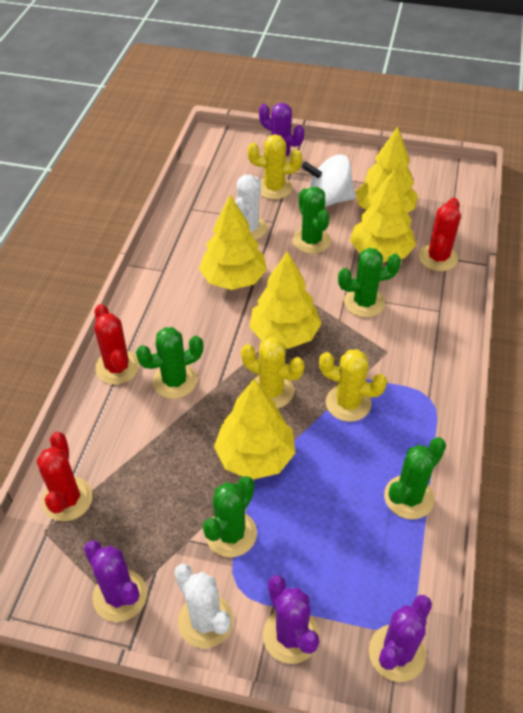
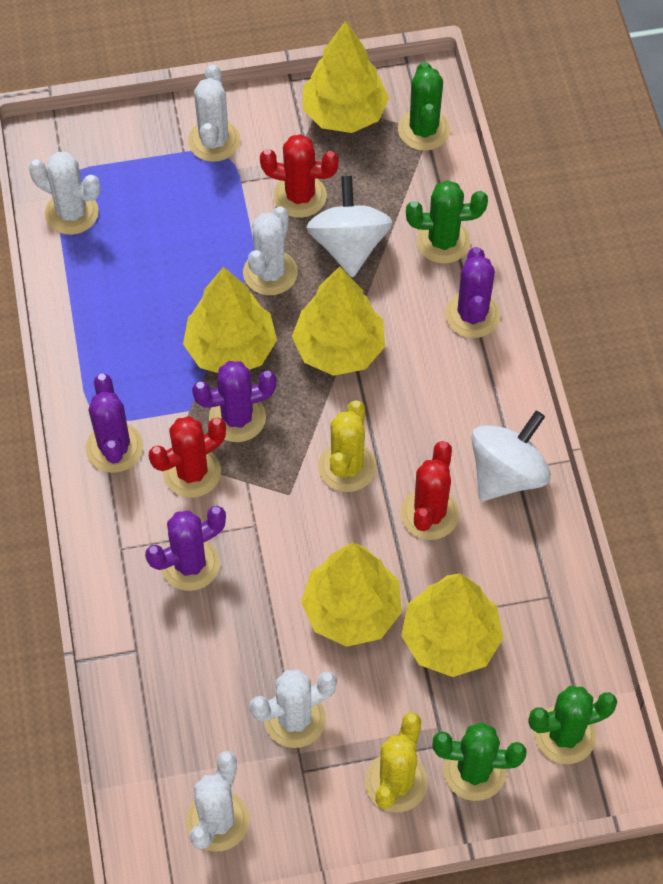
green cactus: 5 -> 4
white cactus: 2 -> 5
white spinning top: 1 -> 2
yellow cactus: 3 -> 2

